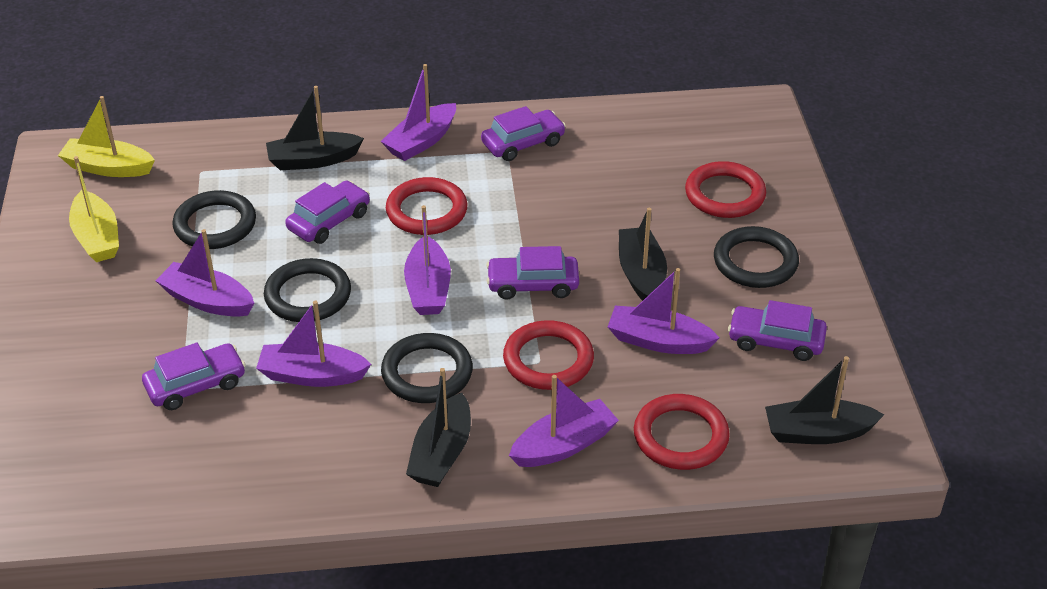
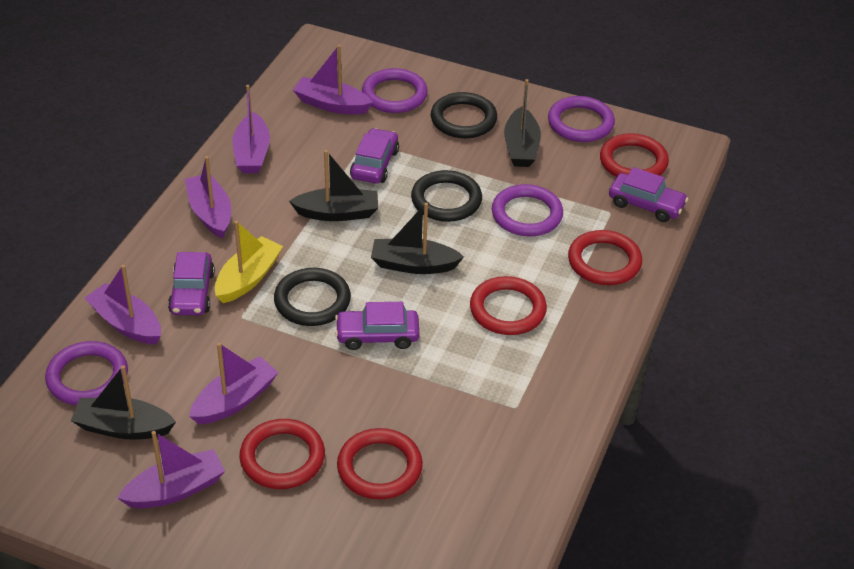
black ring: 4 -> 3
purple car: 5 -> 4
purple ring: 0 -> 4
red ring: 4 -> 5
yellow boat: 2 -> 1

